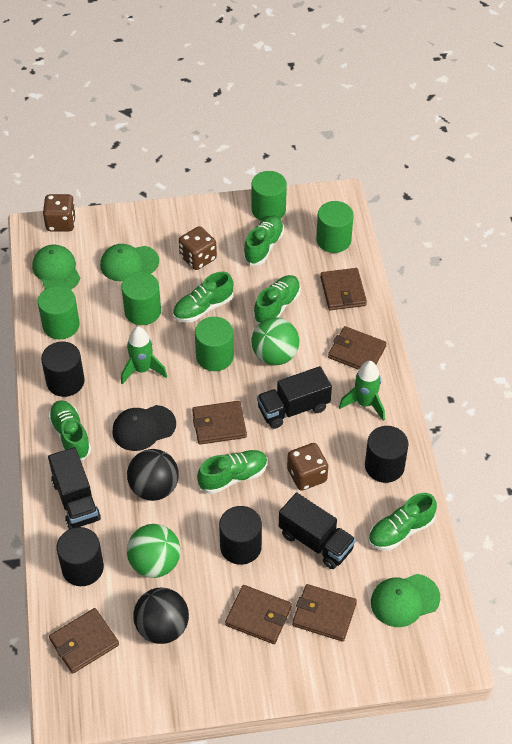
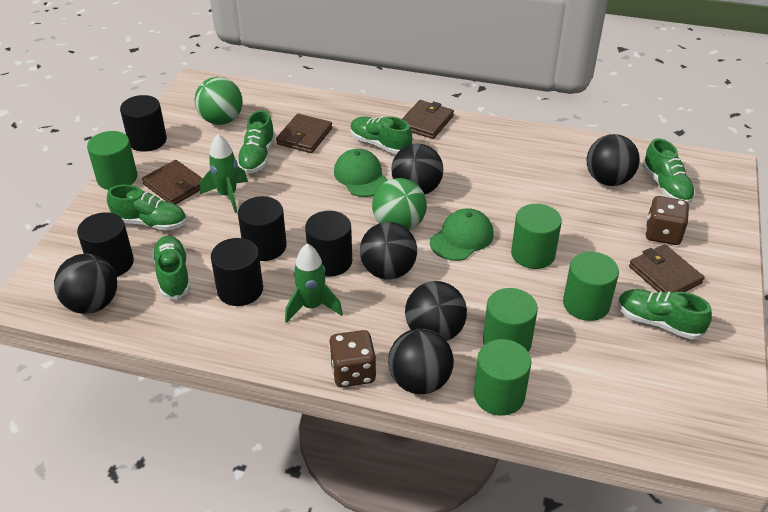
black ball: 2 -> 6
black cap: 1 -> 0
black cylinder: 4 -> 5
black truck: 3 -> 0
brown dice: 3 -> 2
brown wallet: 6 -> 4
green cap: 3 -> 2

